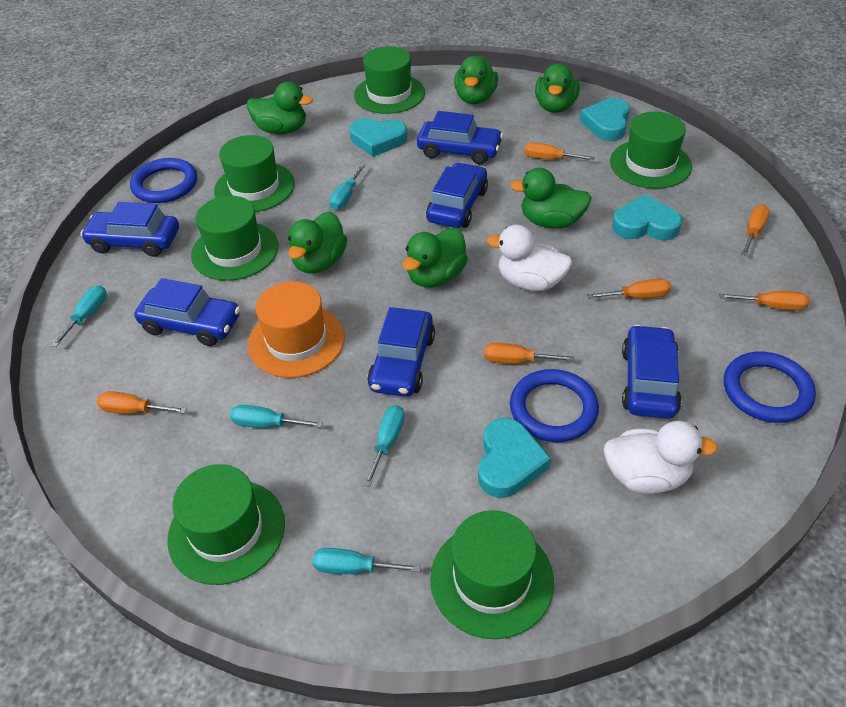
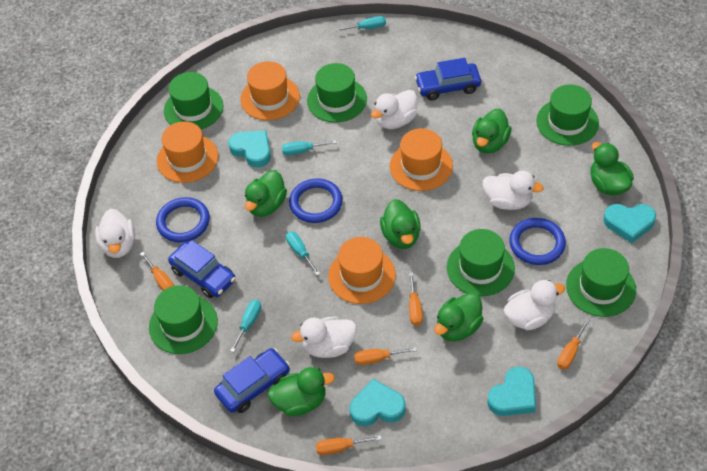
blue car: 6 -> 3
orange hat: 1 -> 4
orange screwdriver: 6 -> 5
turquoise screwdriver: 5 -> 4
white duck: 2 -> 5

